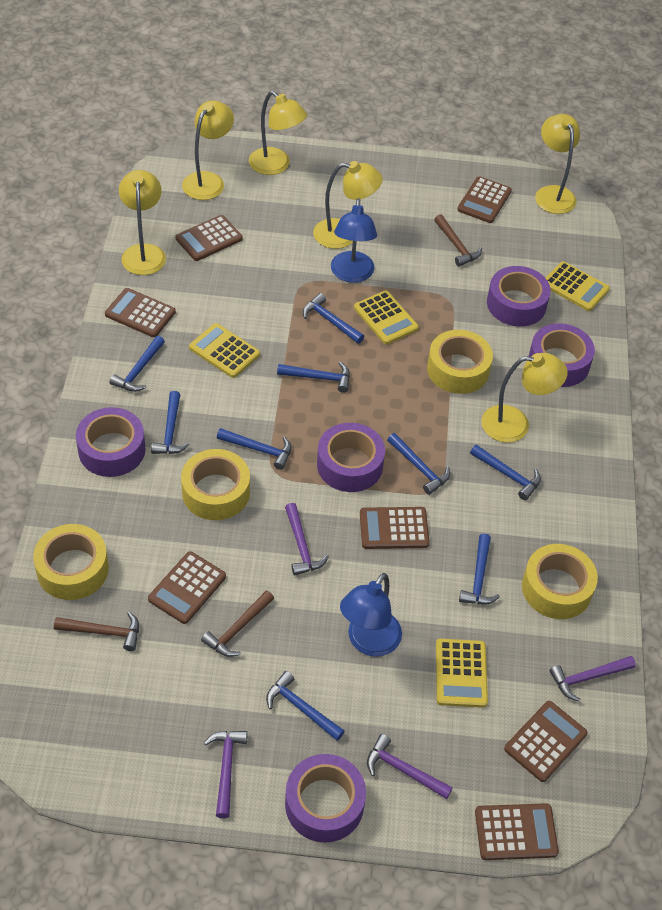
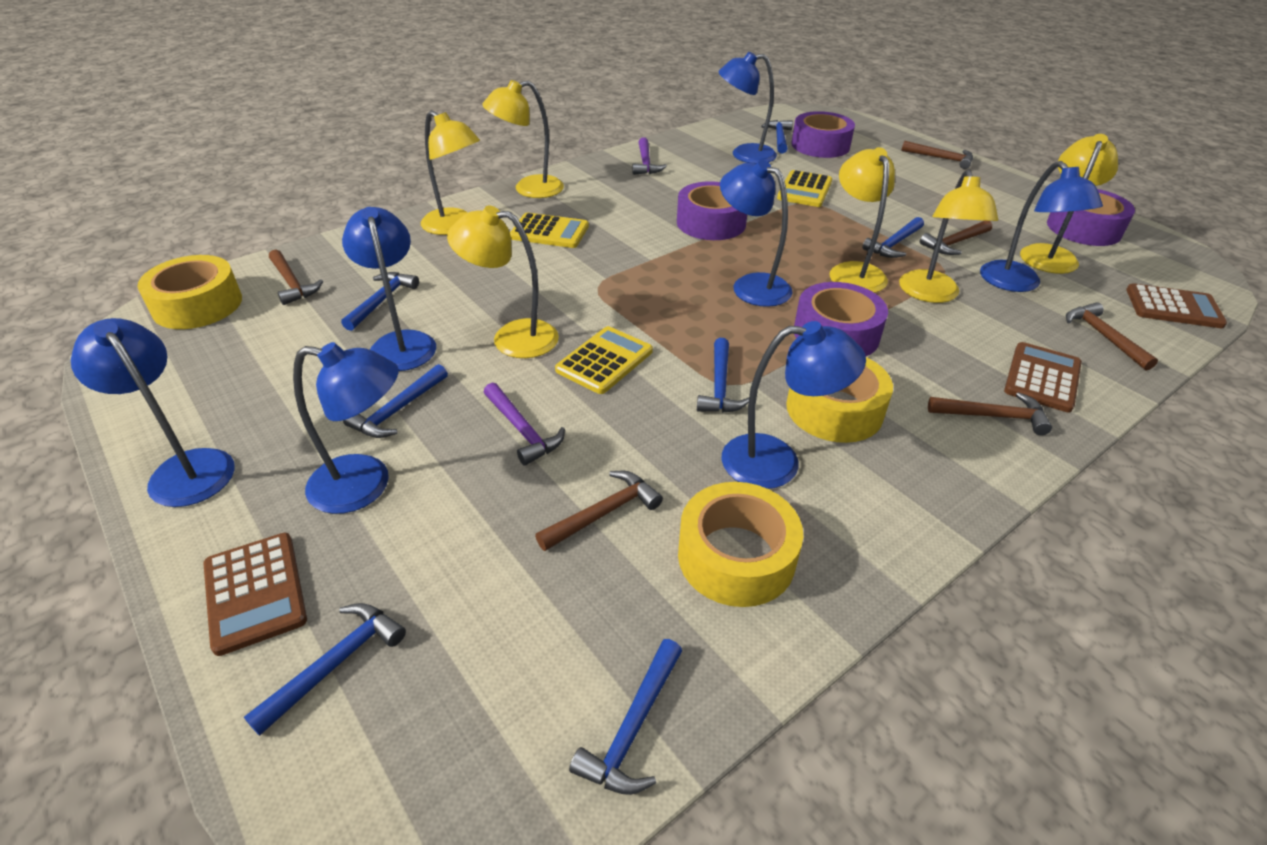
blue hammer: 9 -> 7
blue lamp: 2 -> 7
brown calculator: 7 -> 3
brown hammer: 3 -> 6
purple hammer: 4 -> 2
purple tape: 5 -> 4
yellow calculator: 4 -> 3
yellow tape: 4 -> 3

